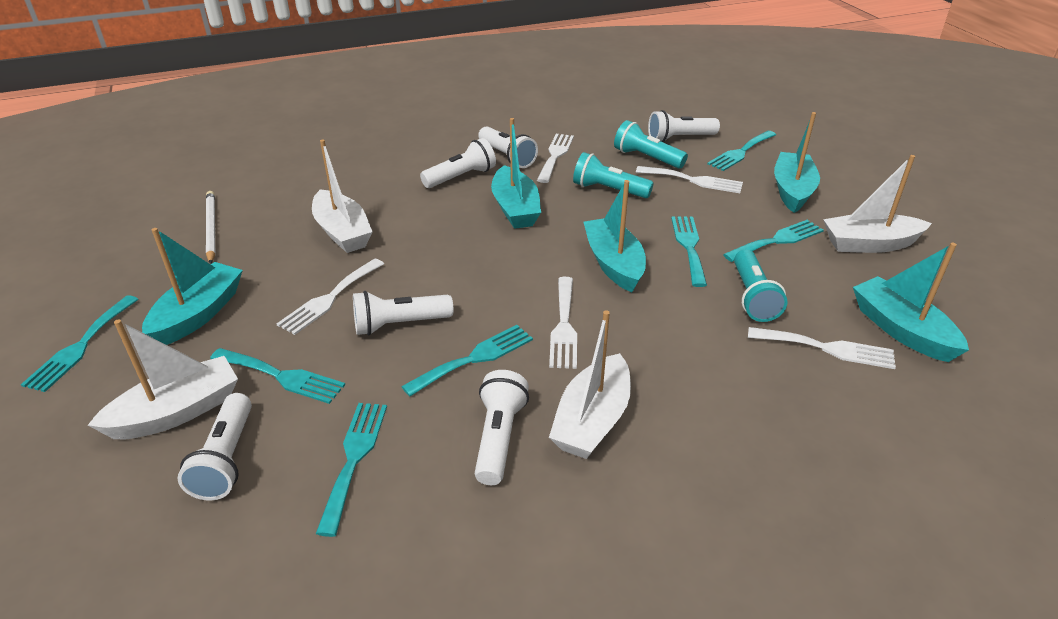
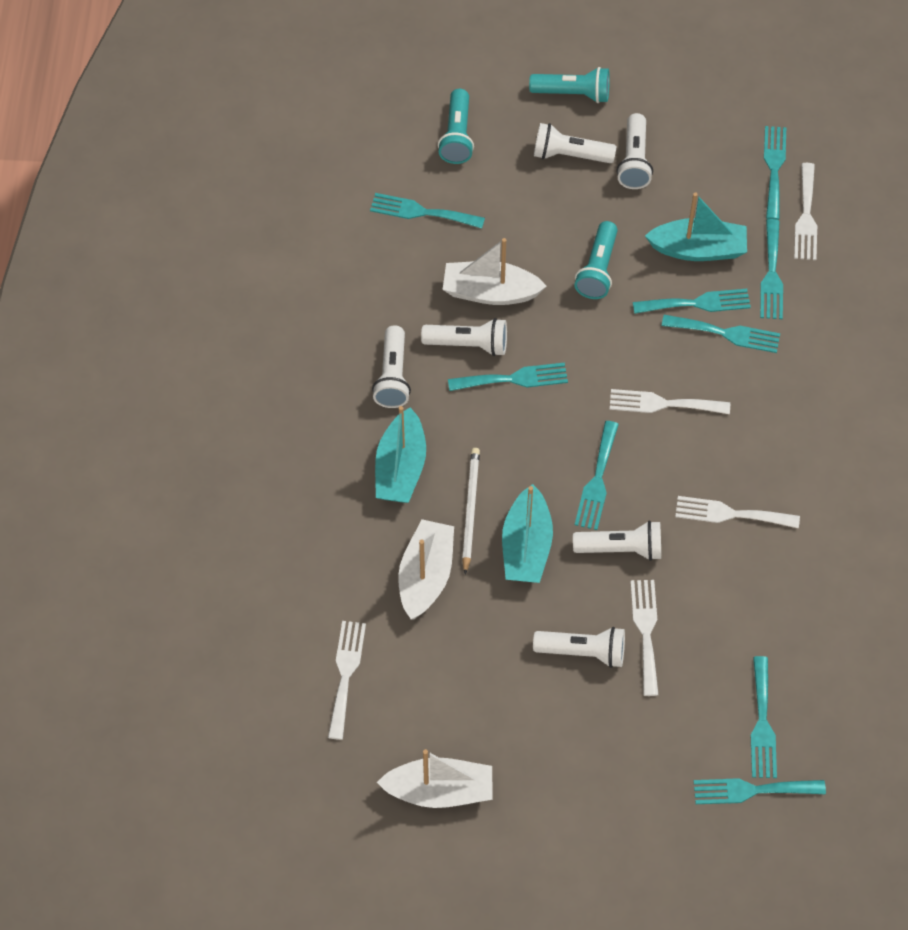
turquoise boat: 5 -> 3
turquoise fork: 7 -> 9
white boat: 4 -> 3

